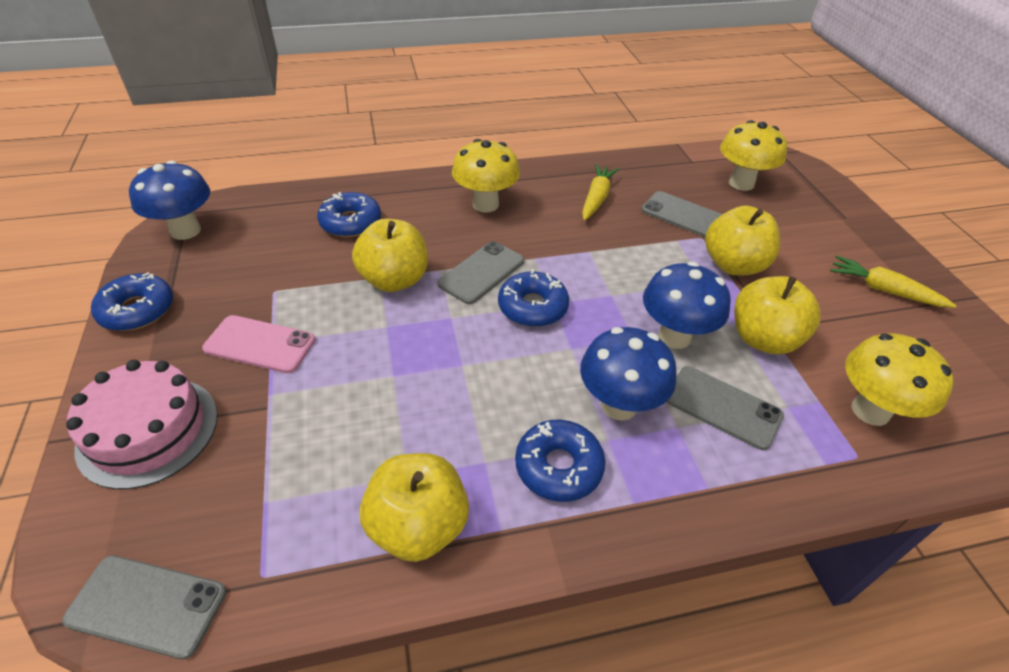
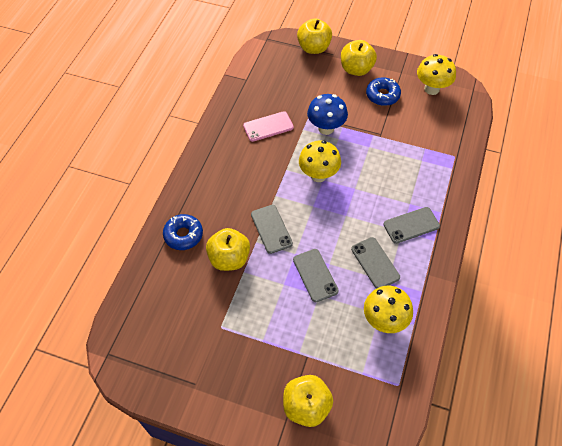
blue donut: 4 -> 2
blue mushroom: 3 -> 1
pink cake: 1 -> 0
yellow carrot: 2 -> 0

